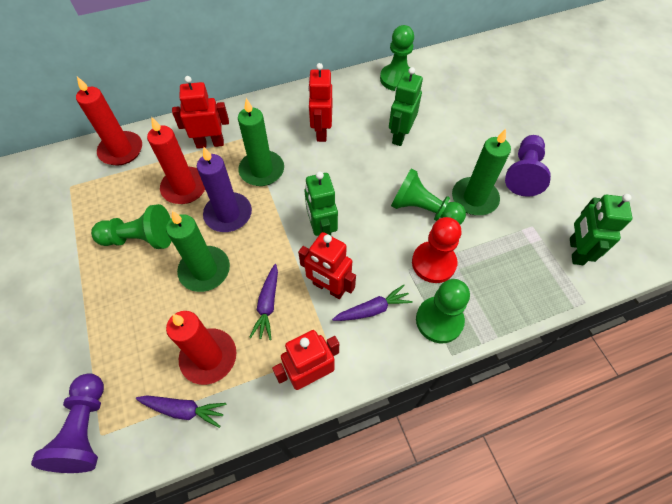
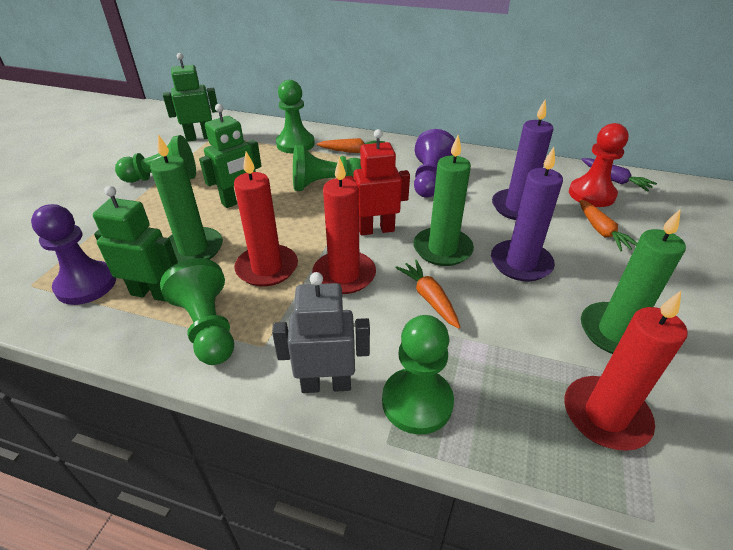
green pawn: 4 -> 5
grey robot: 0 -> 1
orange carrot: 0 -> 3
purple candle: 1 -> 2
purple carrot: 3 -> 1
red robot: 4 -> 1

